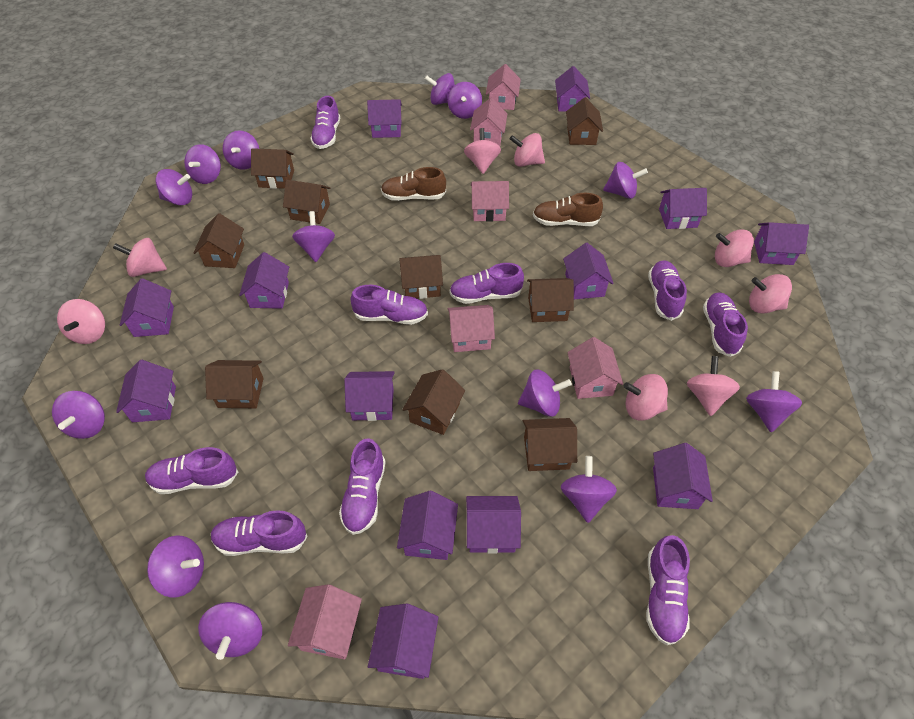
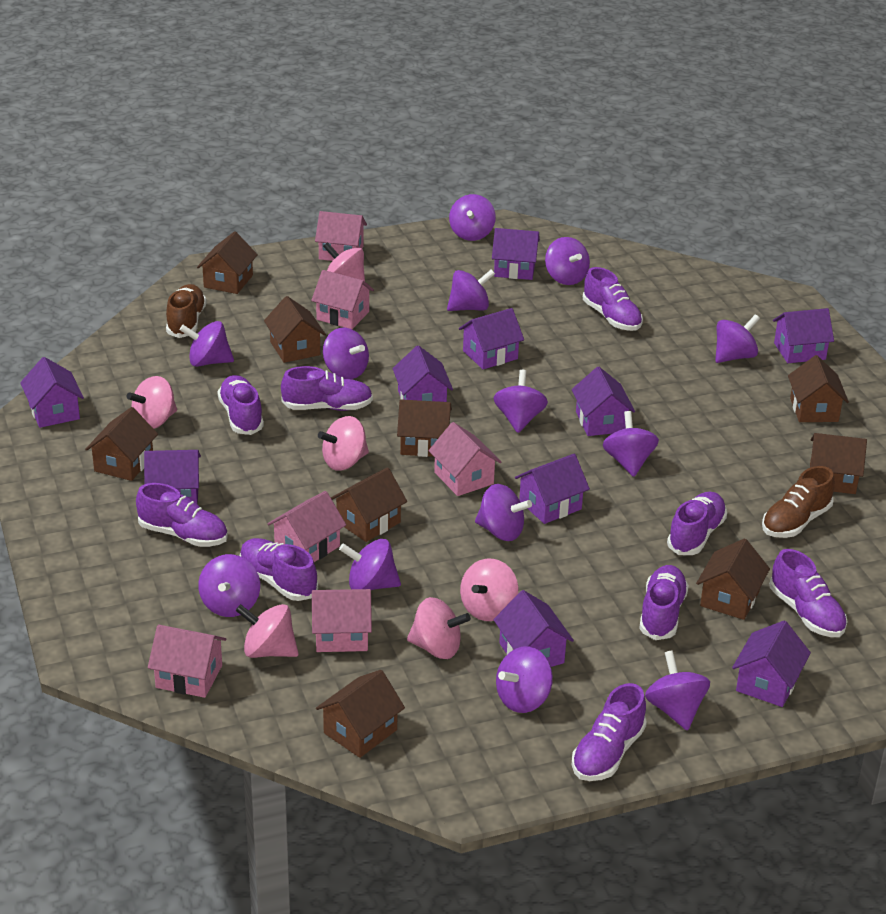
pink spinning top: 8 -> 6
purple house: 13 -> 10

